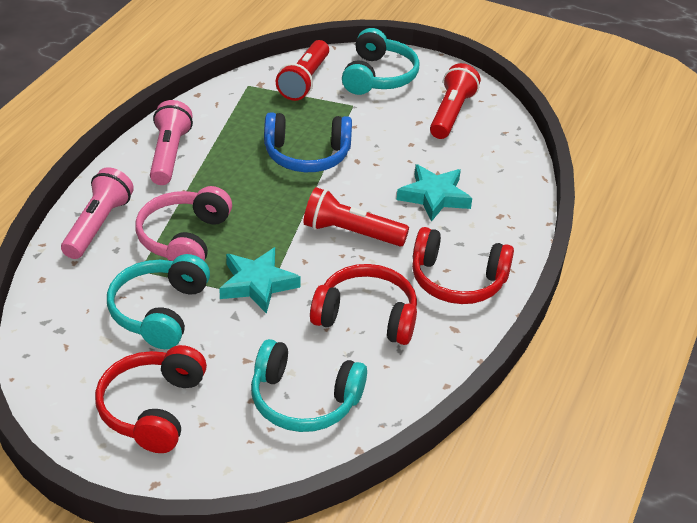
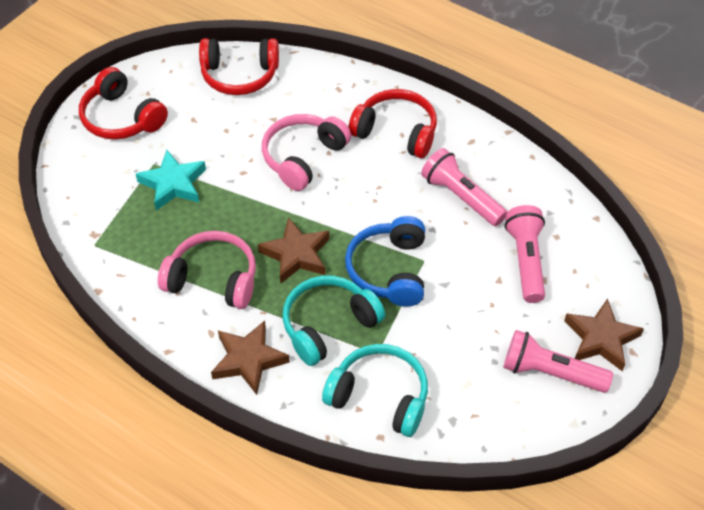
brown star: 0 -> 3
pink flashlight: 2 -> 3
pink headphones: 1 -> 2
red flashlight: 3 -> 0
turquoise headphones: 3 -> 2
turquoise star: 2 -> 1

